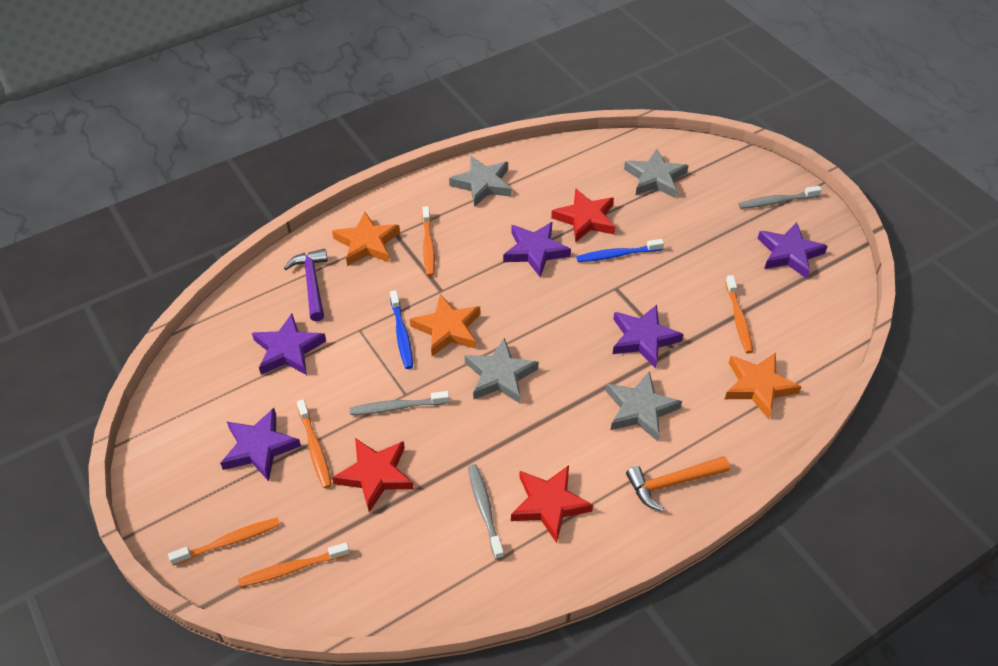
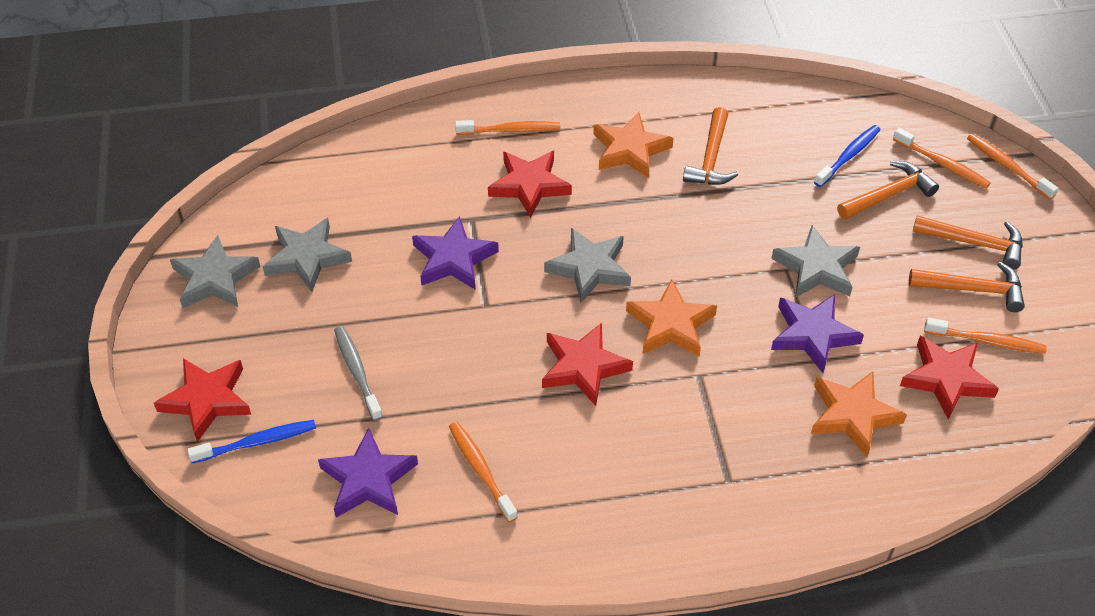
grey toothbrush: 3 -> 1
orange hammer: 1 -> 4
purple hammer: 1 -> 0
purple star: 5 -> 3
red star: 3 -> 4

